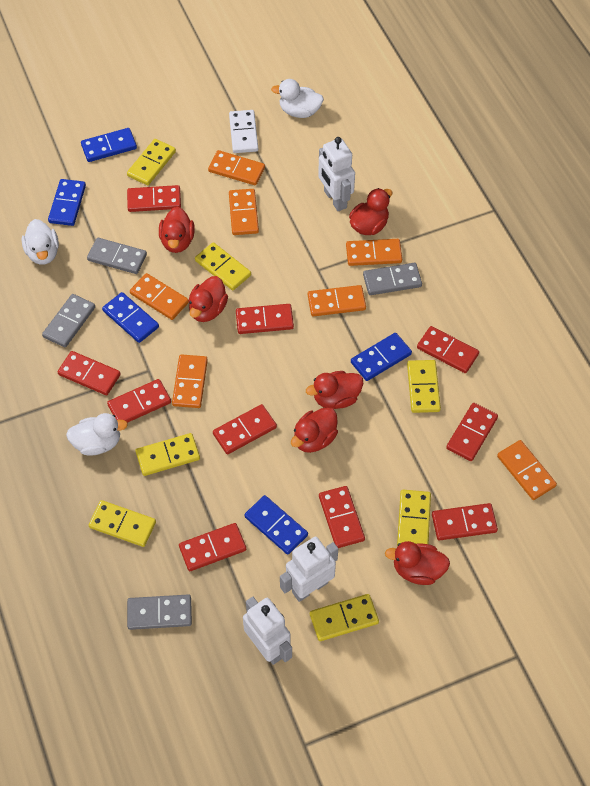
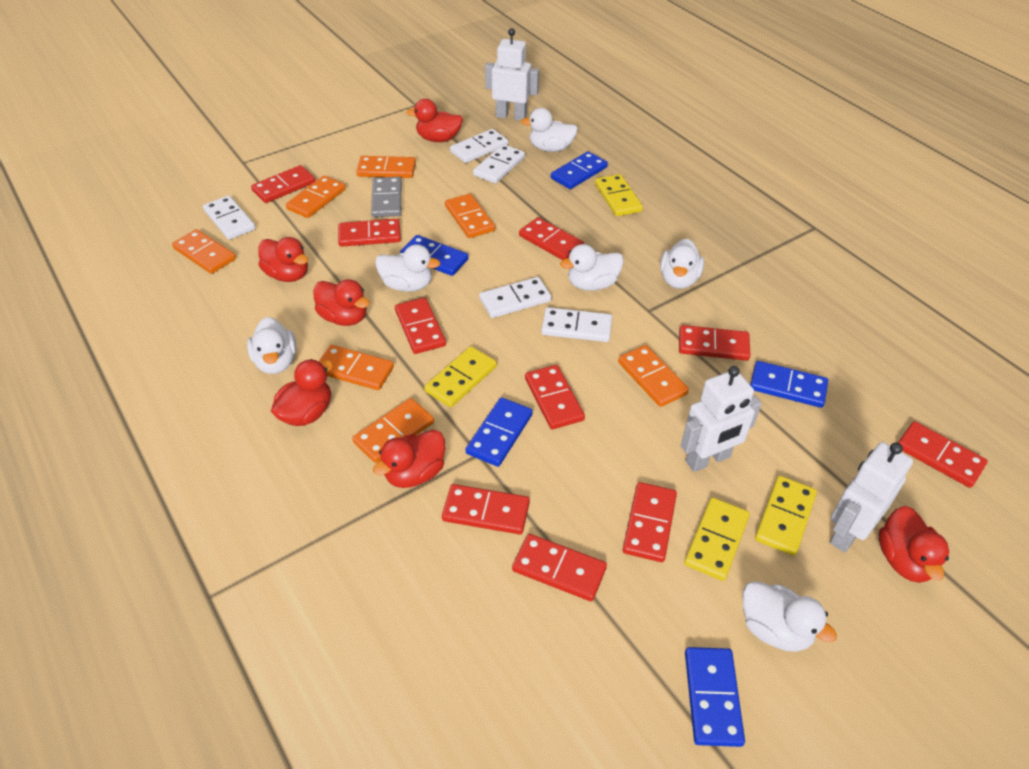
grey domino: 4 -> 1
white domino: 1 -> 5
white duck: 3 -> 6
yellow domino: 7 -> 4

